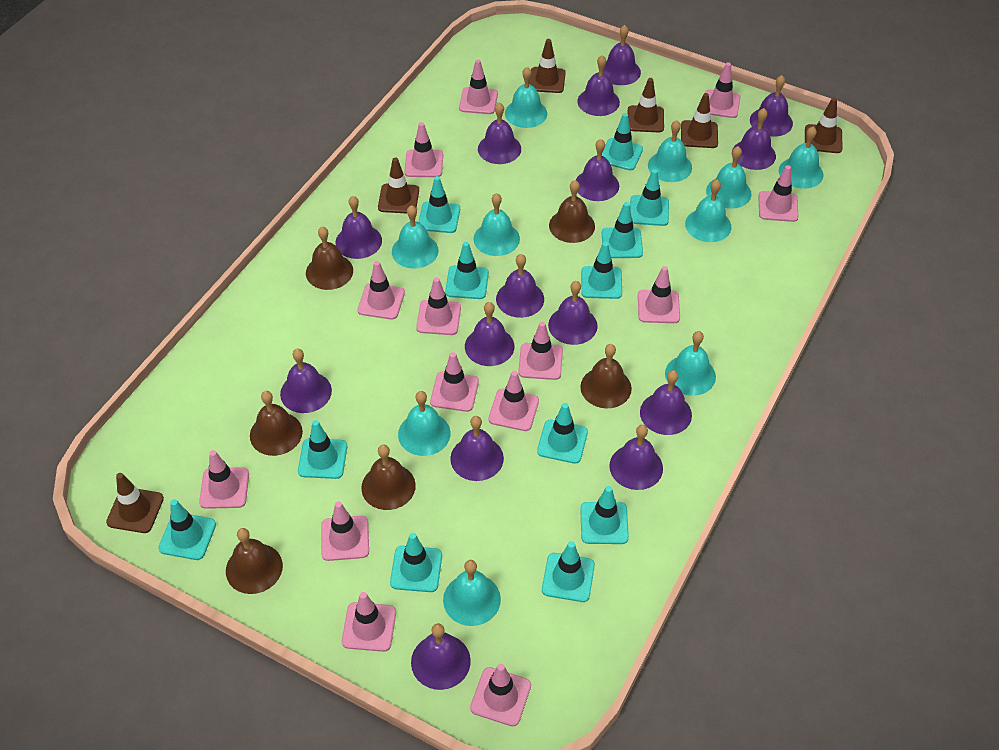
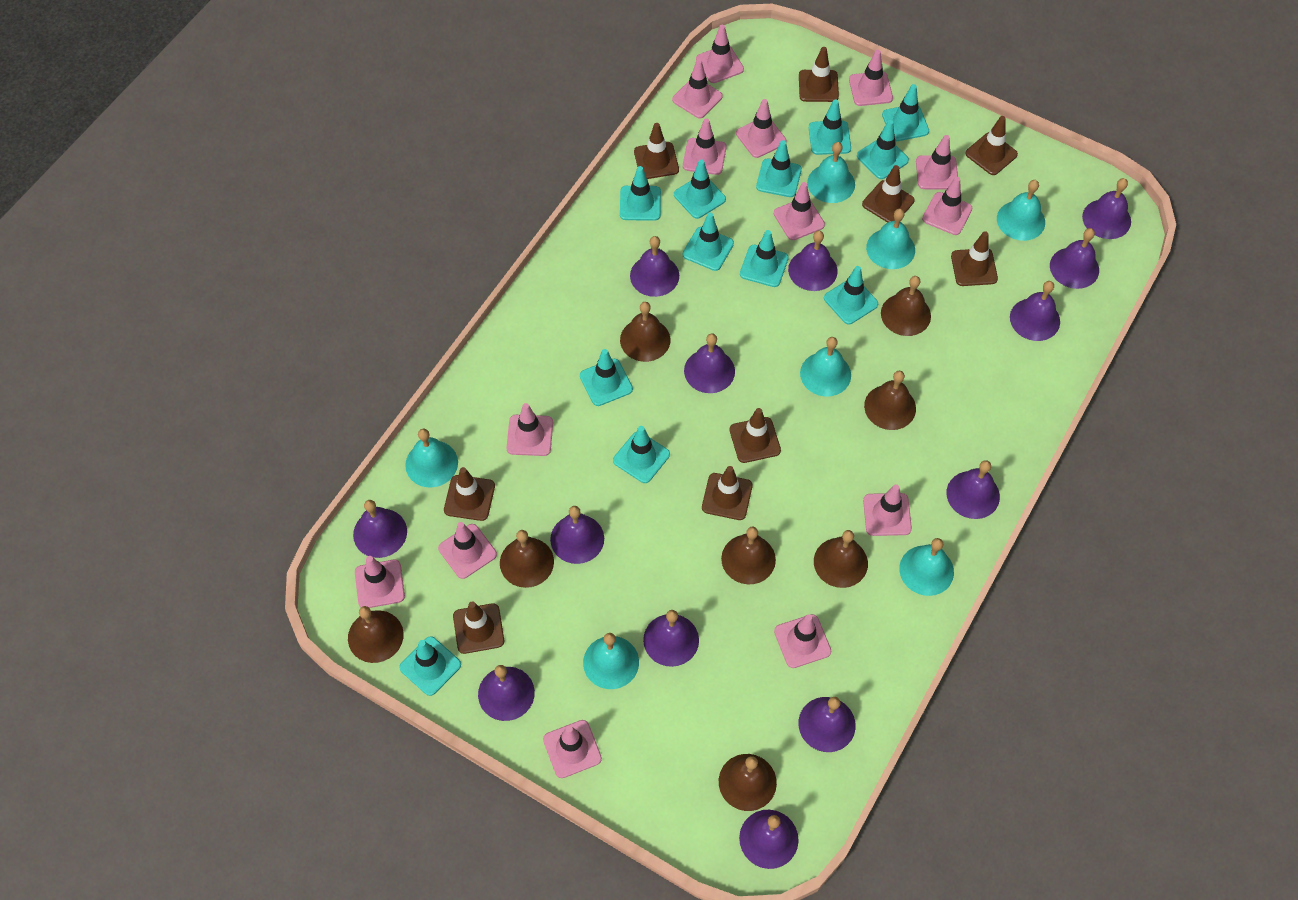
brown bell: 6 -> 8
brown traffic cone: 6 -> 9
purple bell: 15 -> 13
turquoise bell: 10 -> 7

